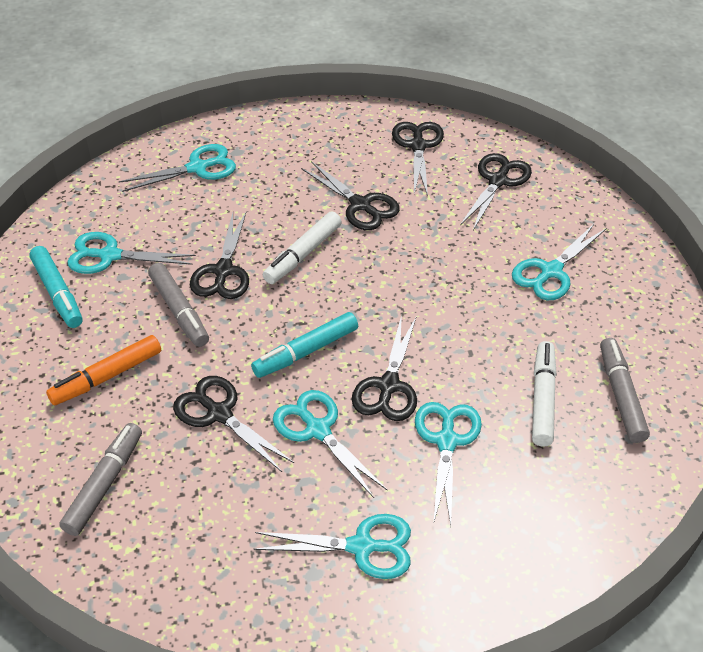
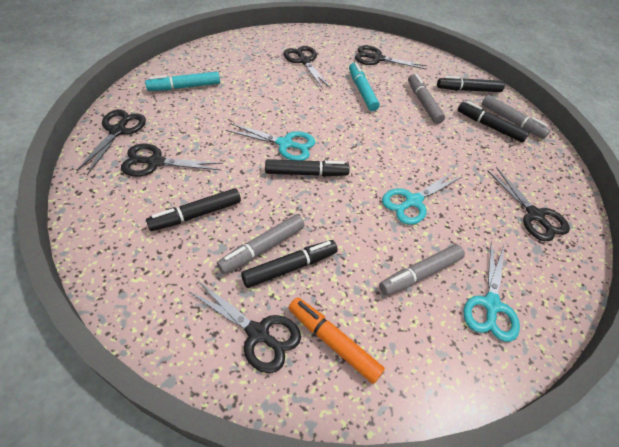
black marker: 0 -> 5
grey marker: 3 -> 4
turquoise scissors: 6 -> 3
white marker: 2 -> 0

